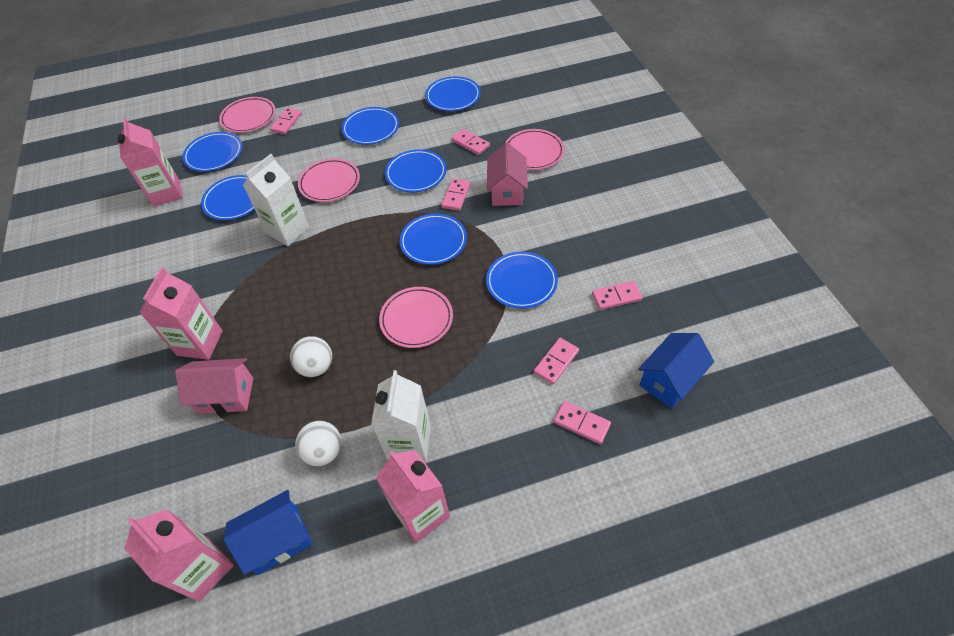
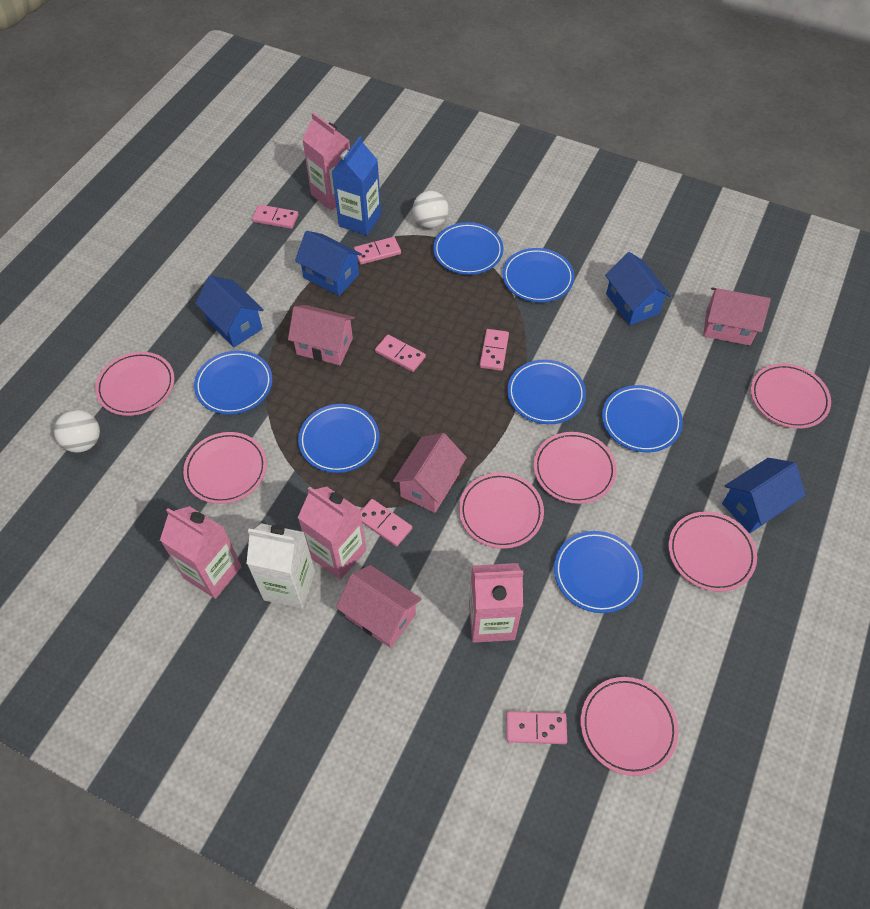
blue carton: 0 -> 1
blue house: 2 -> 4
pink house: 2 -> 4
pink plate: 4 -> 7
white carton: 2 -> 1

